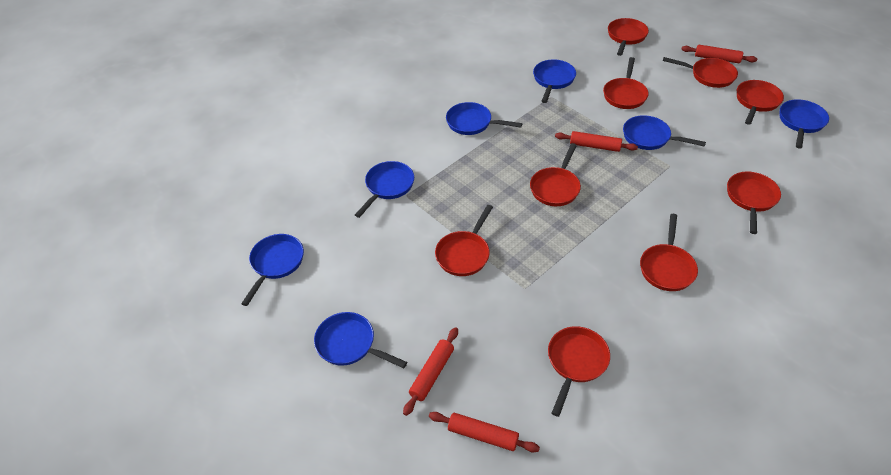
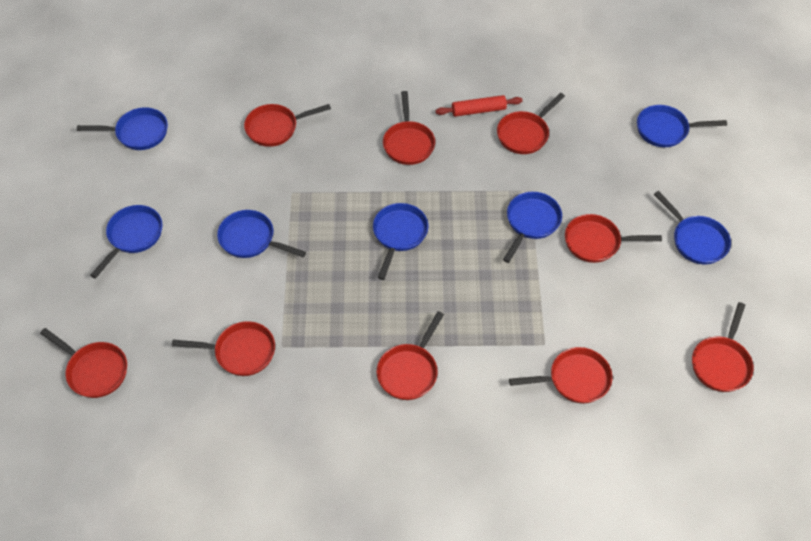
red rolling pin: 4 -> 1

